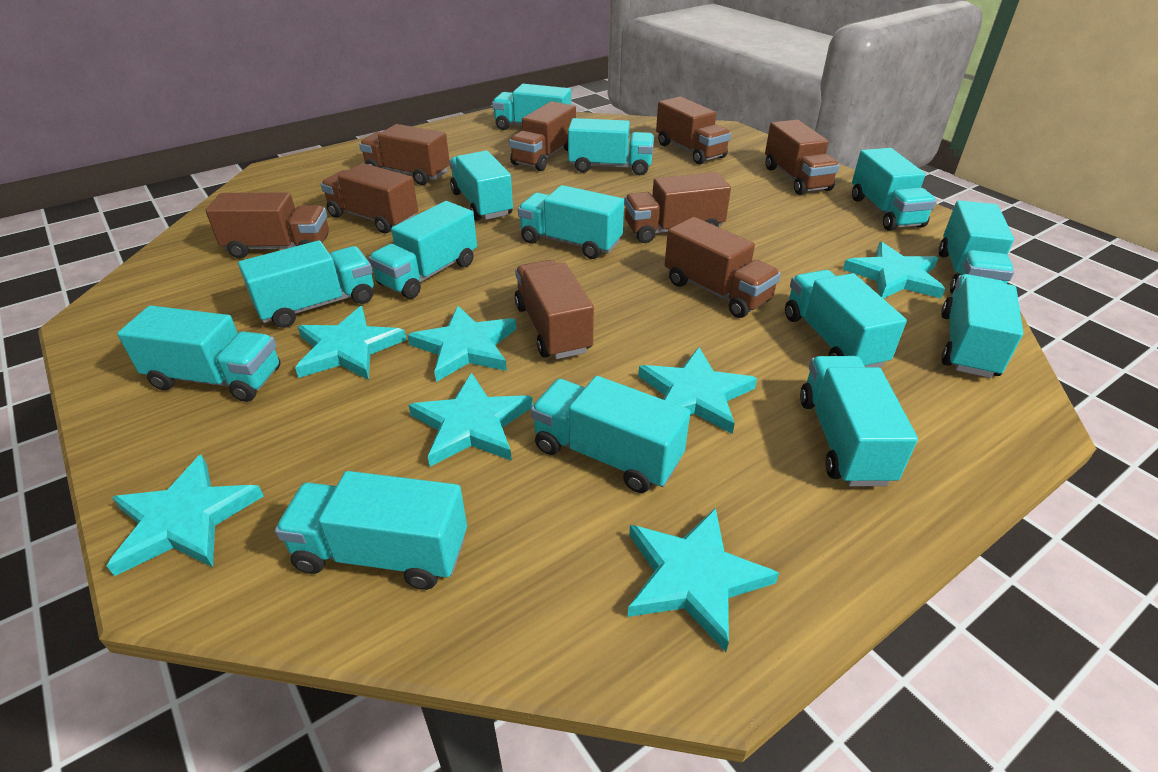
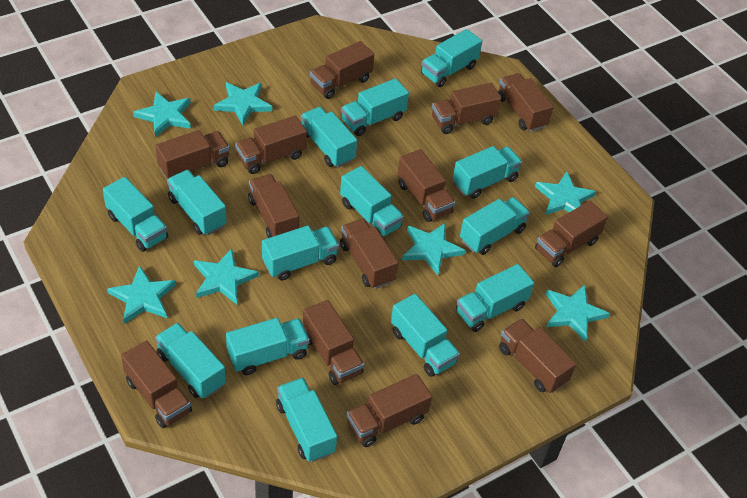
brown truck: 9 -> 13

